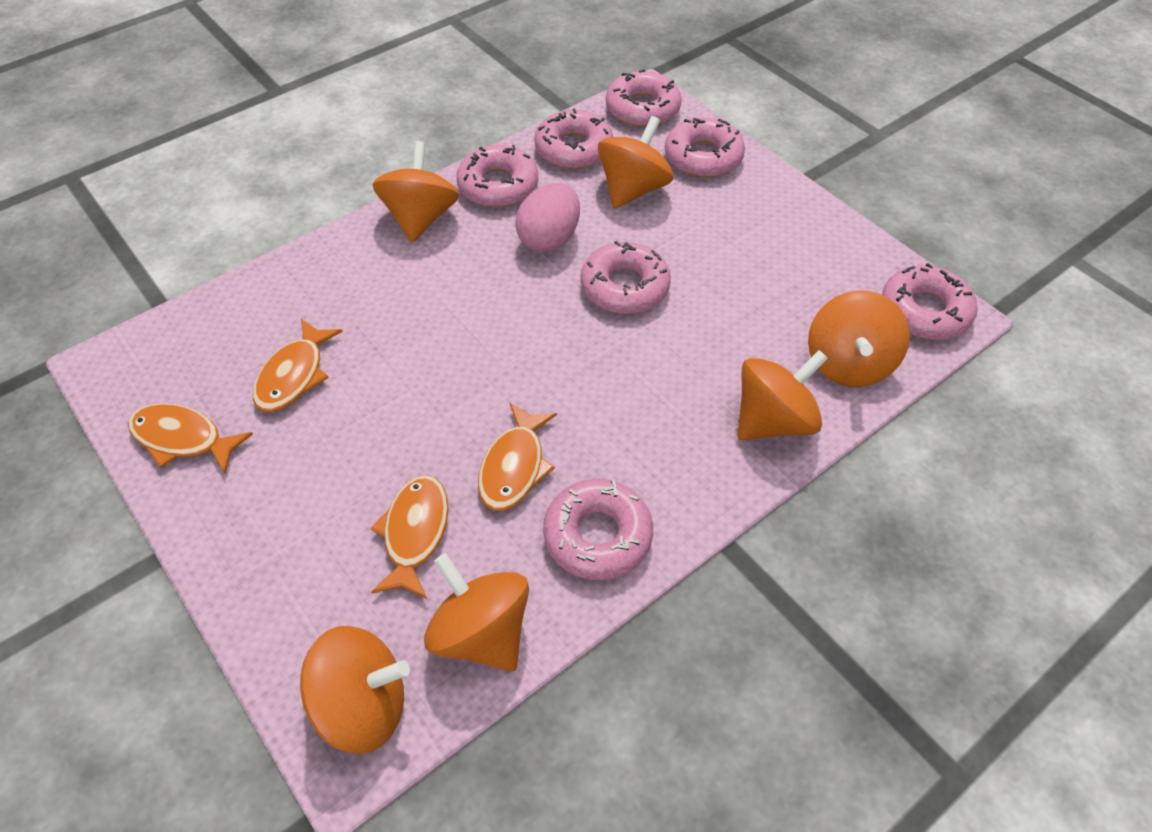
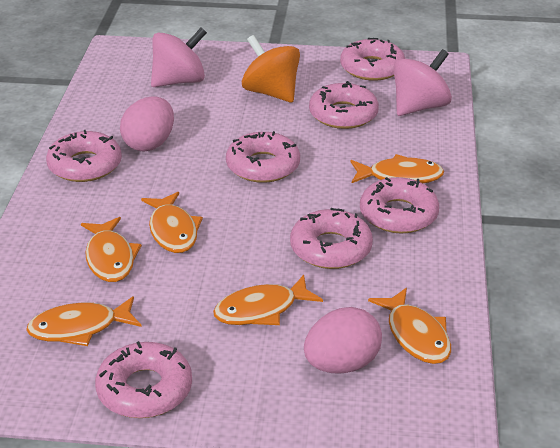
orange fish: 4 -> 6
orange spinning top: 6 -> 1
pink egg: 1 -> 2
pink spinning top: 0 -> 2

